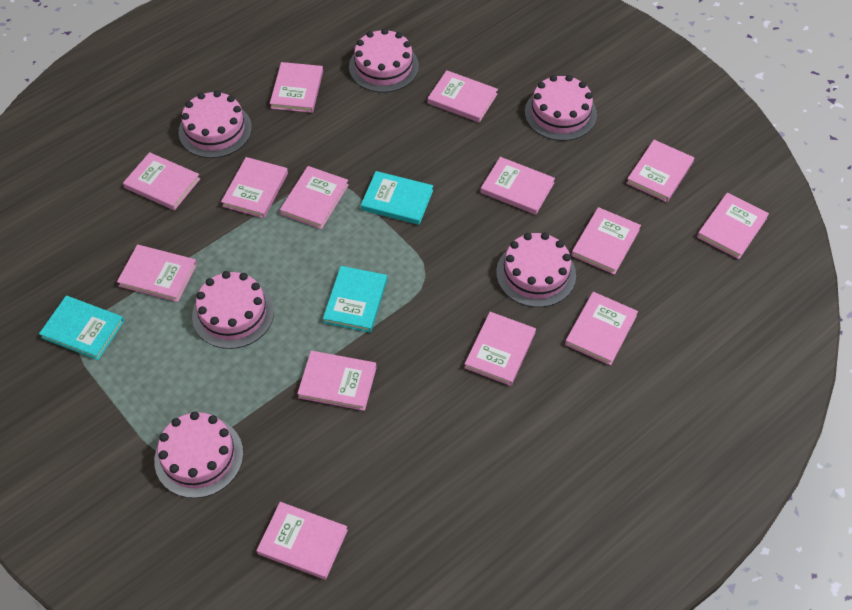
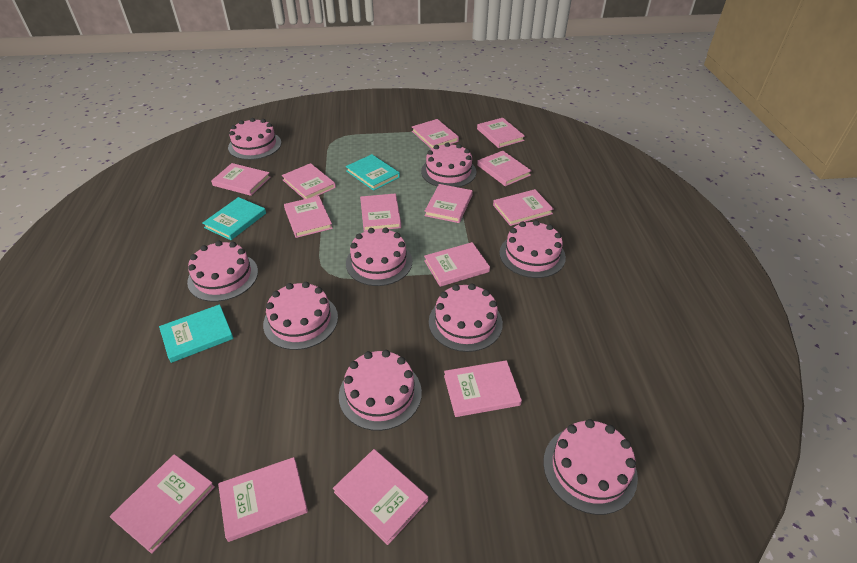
pink cake: 6 -> 9

